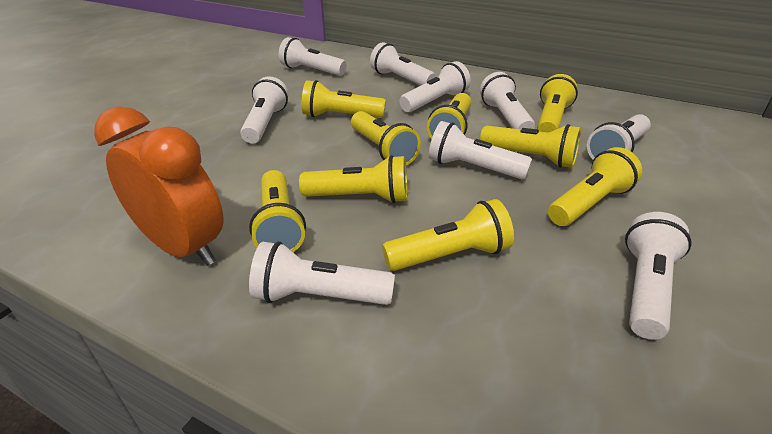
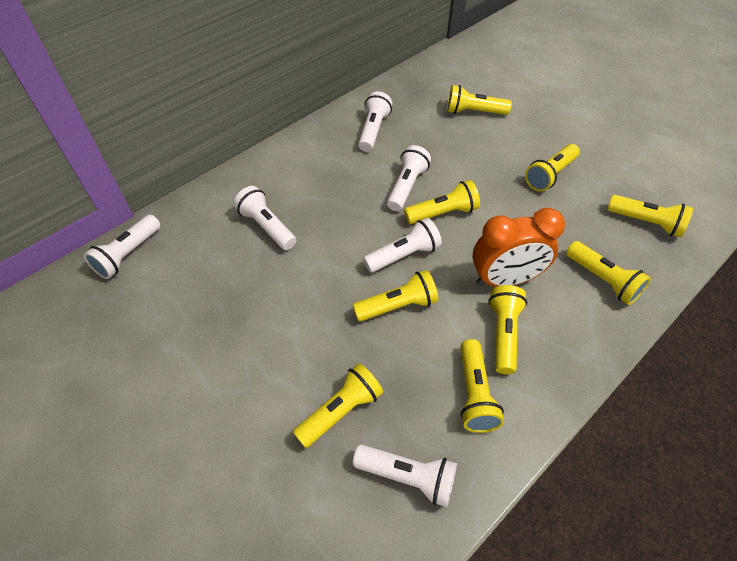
white flashlight: 9 -> 6

